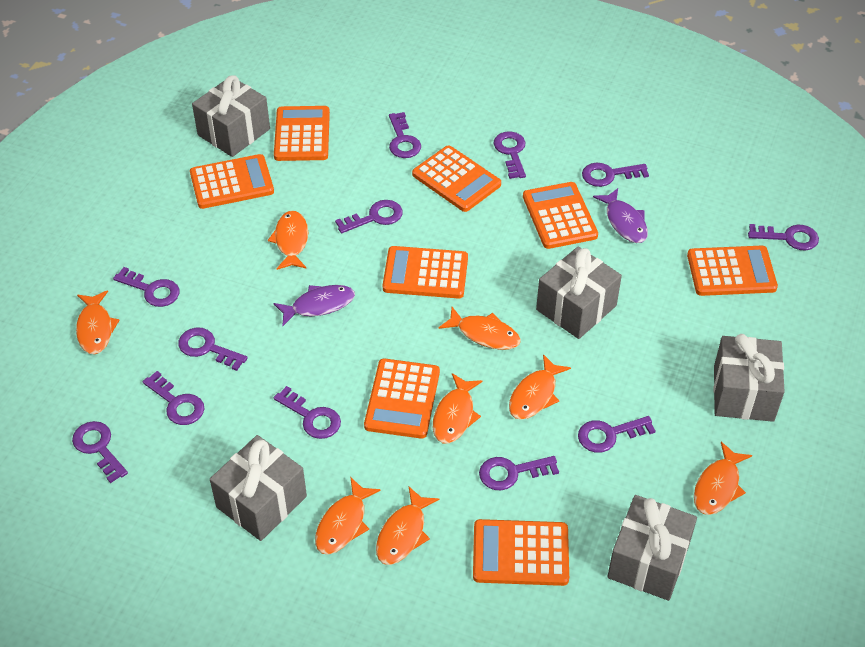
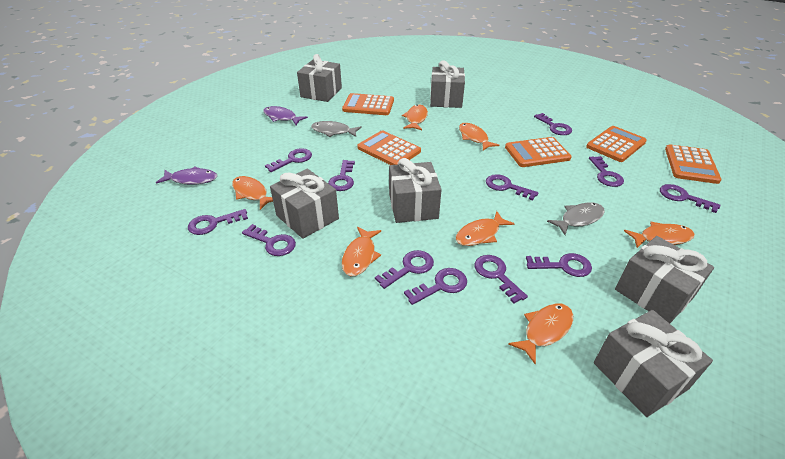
grey fish: 0 -> 2
grey gift: 5 -> 6
orange calculator: 8 -> 5
orange fish: 8 -> 7

